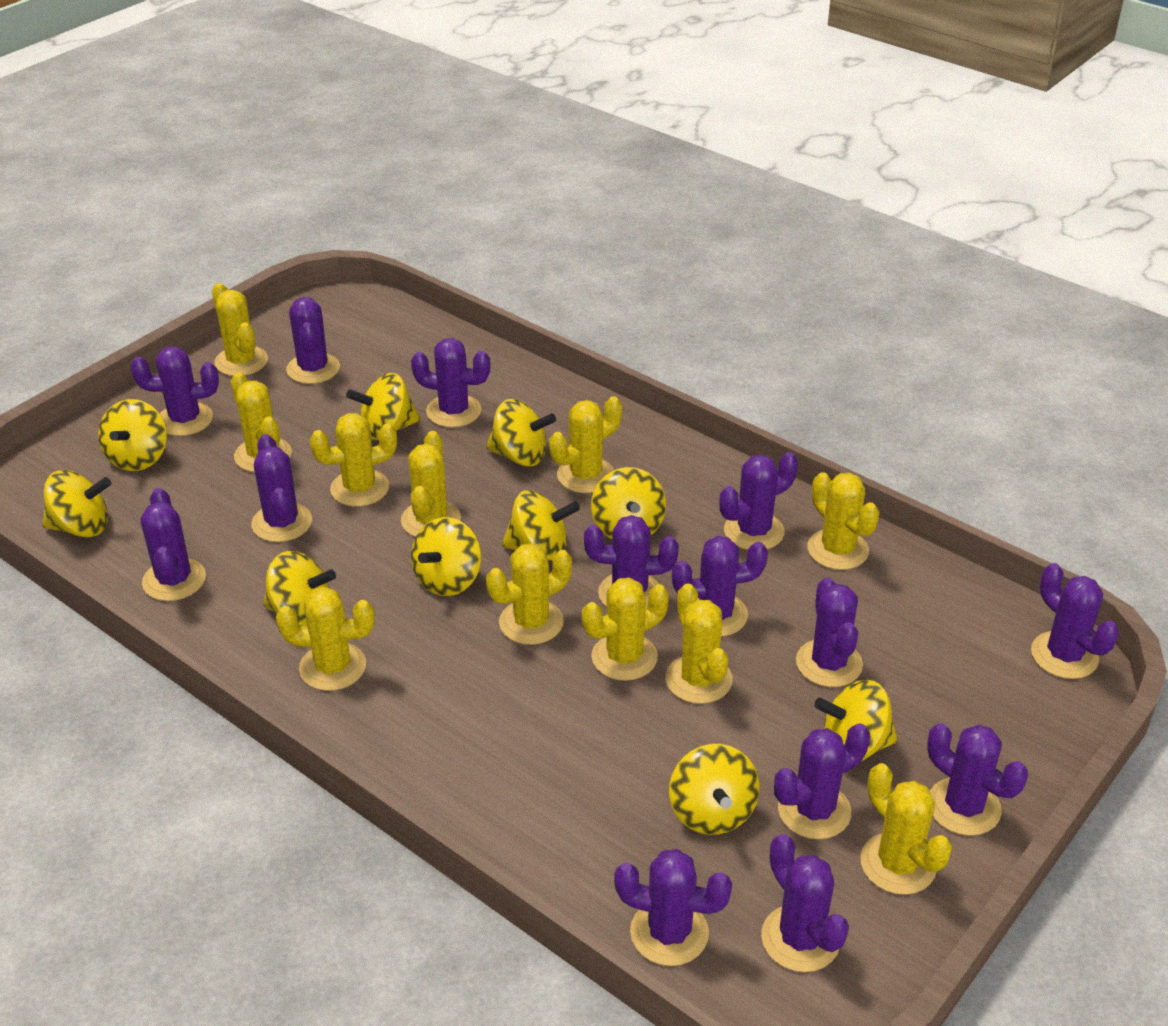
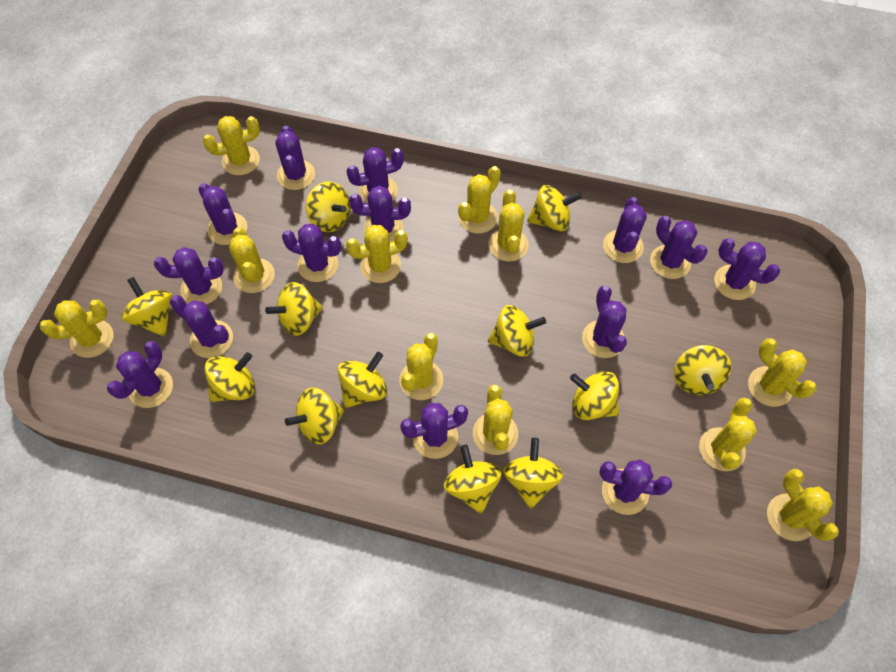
yellow spinning top: 10 -> 12

